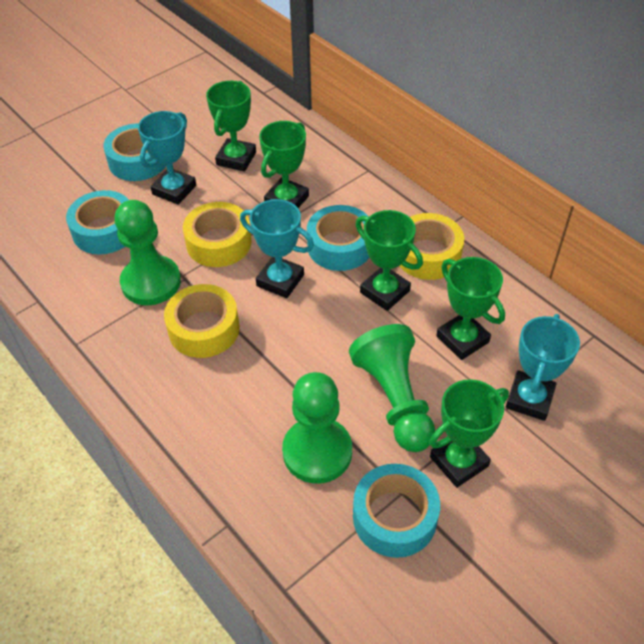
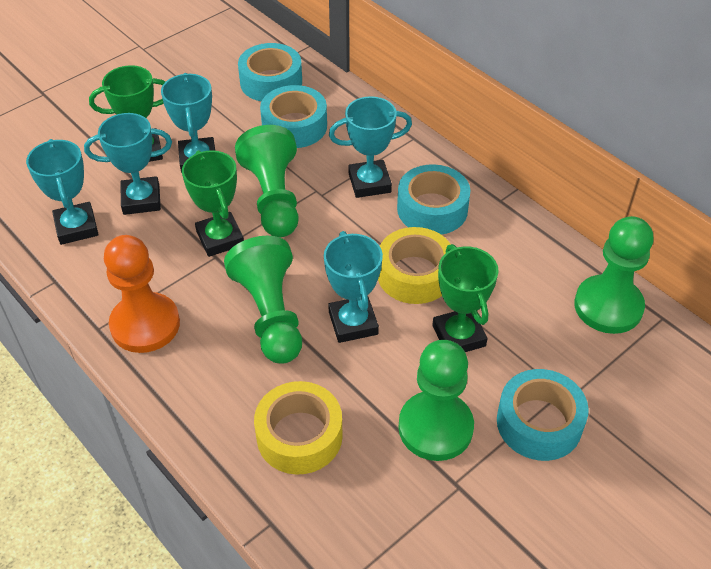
green pawn: 3 -> 4
green trophy: 5 -> 3
orange pawn: 0 -> 1
turquoise trophy: 3 -> 5
yellow tape: 3 -> 2

